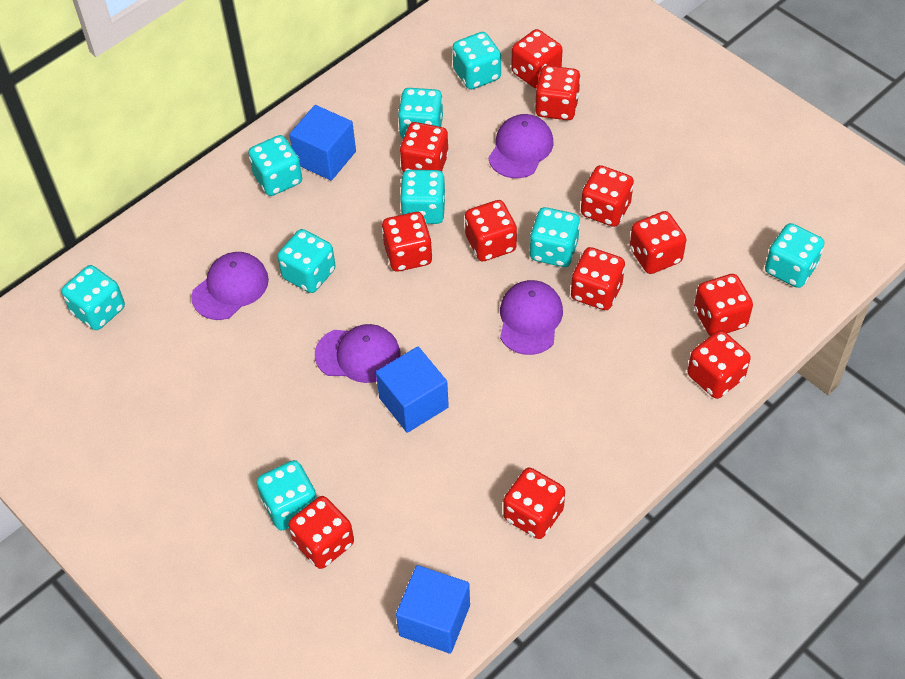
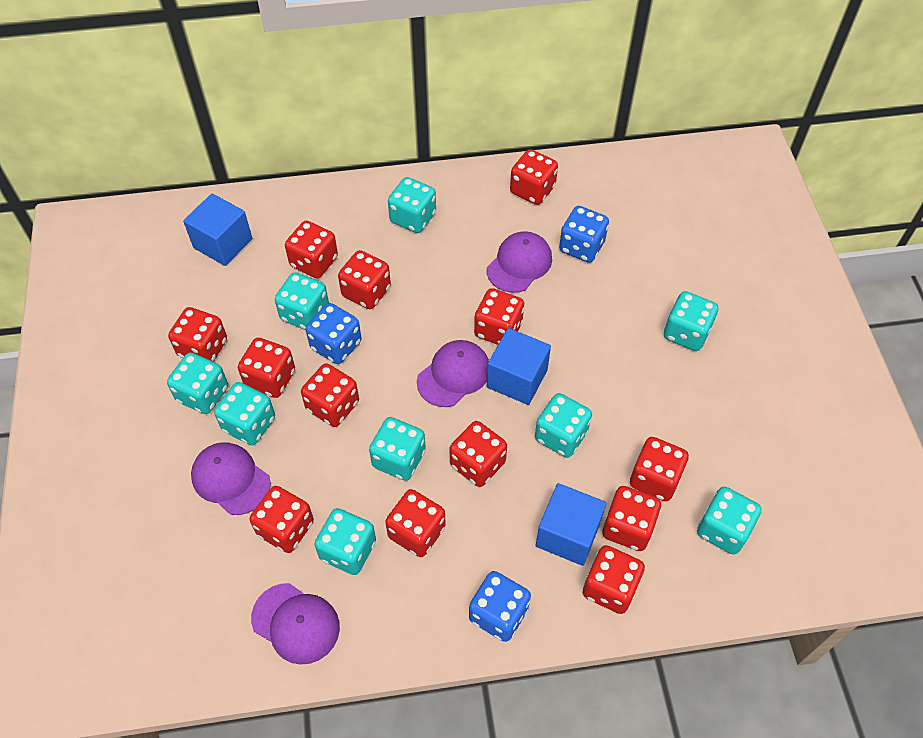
blue dice: 0 -> 3
red dice: 12 -> 13

